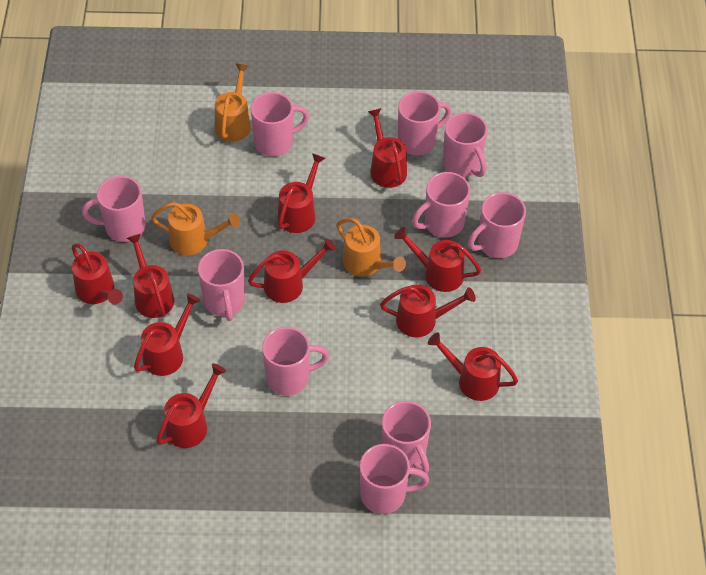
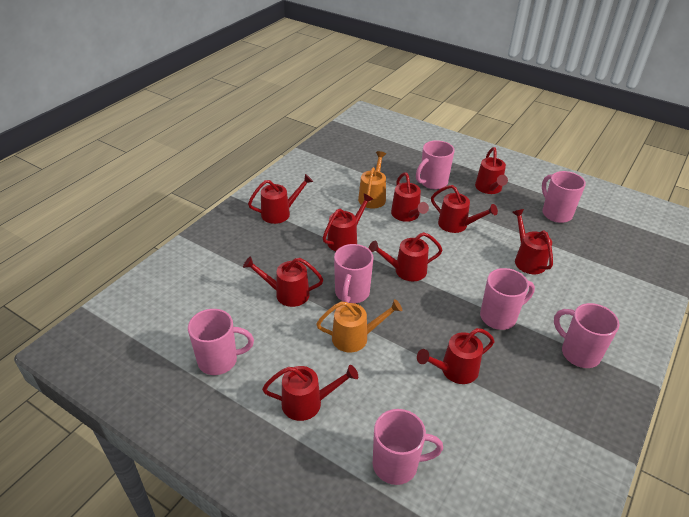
orange watering can: 3 -> 2
pink mug: 10 -> 7

